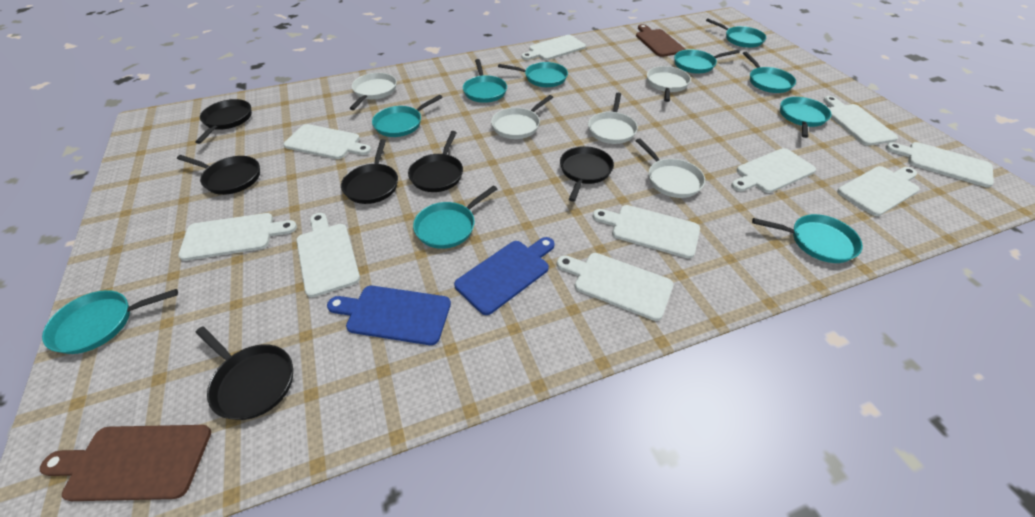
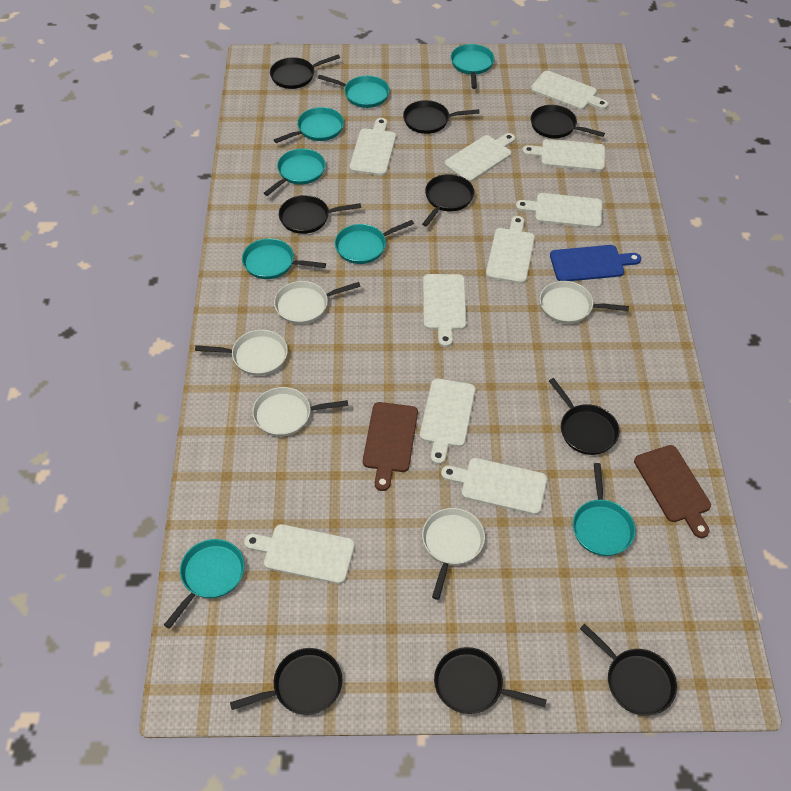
black pan: 6 -> 9
blue cutting board: 2 -> 1
turquoise pan: 10 -> 8

